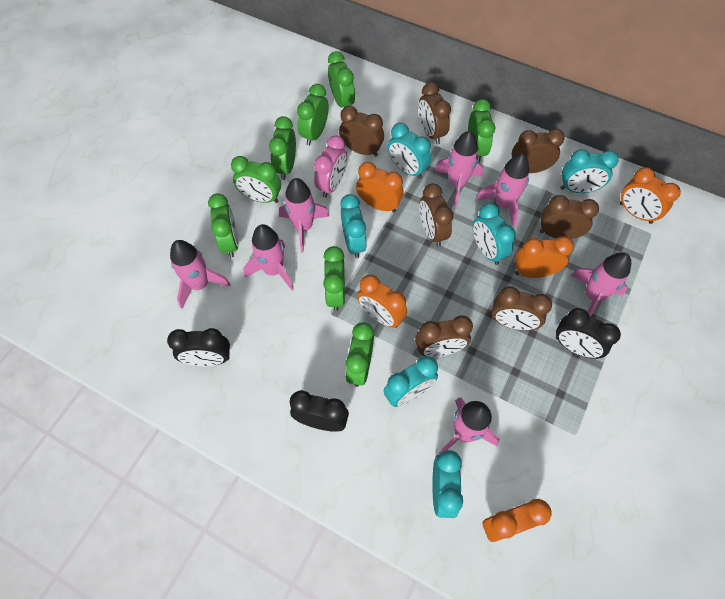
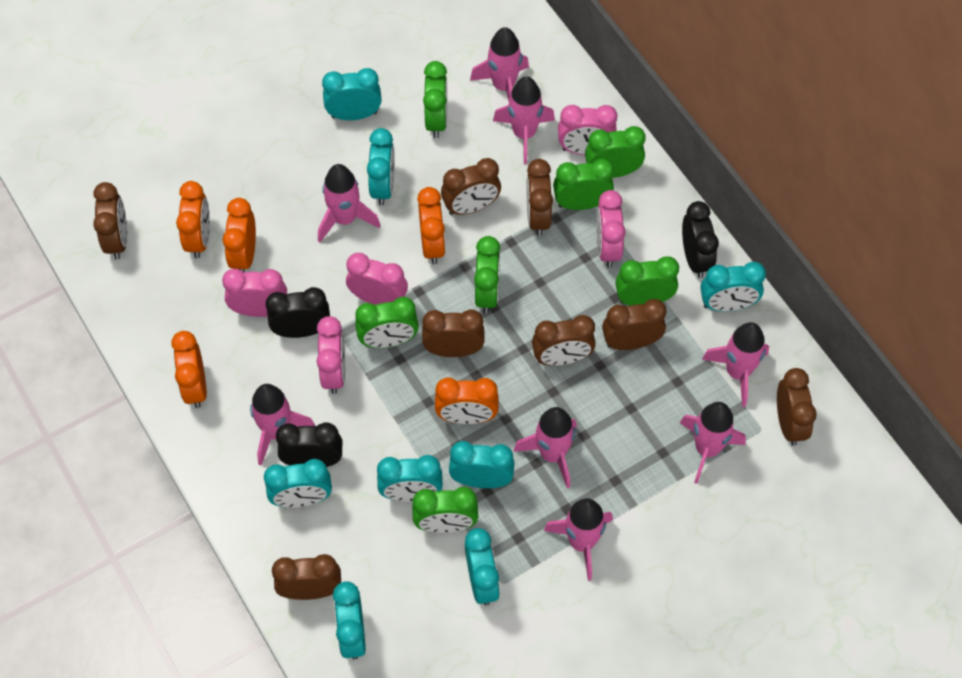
brown clock: 7 -> 8
green clock: 8 -> 7
pink clock: 1 -> 5
pink rocket: 7 -> 8
turquoise clock: 6 -> 8

